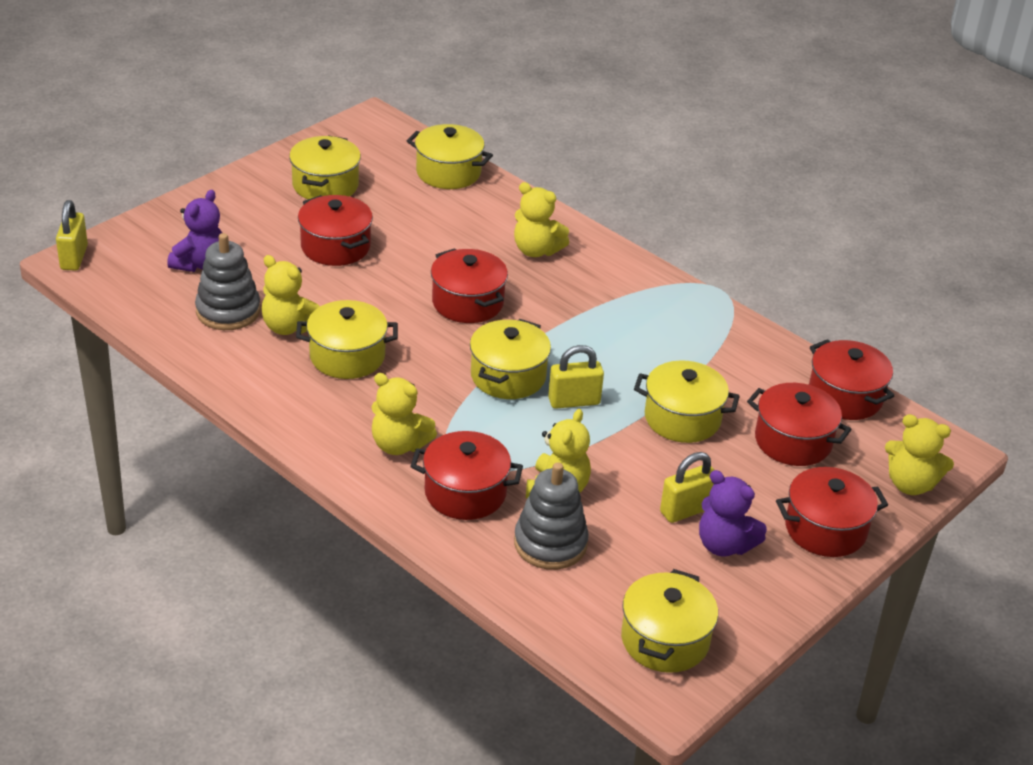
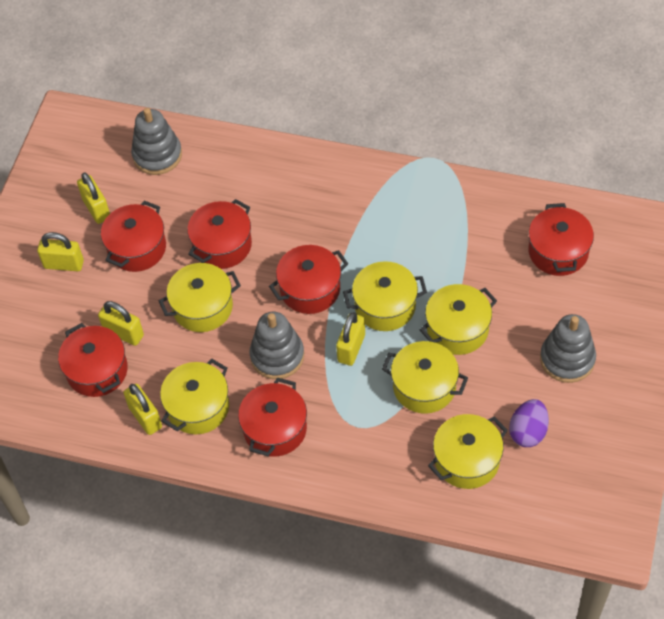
grey stacking toy: 2 -> 3
purple egg: 0 -> 1
purple teddy bear: 2 -> 0
yellow padlock: 3 -> 5
yellow teddy bear: 5 -> 0

